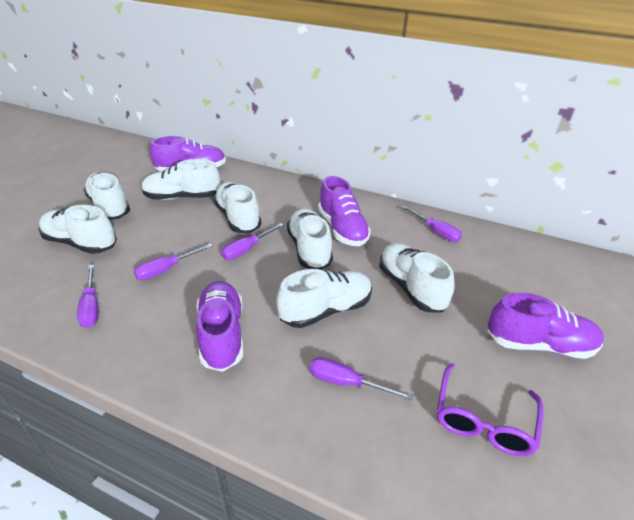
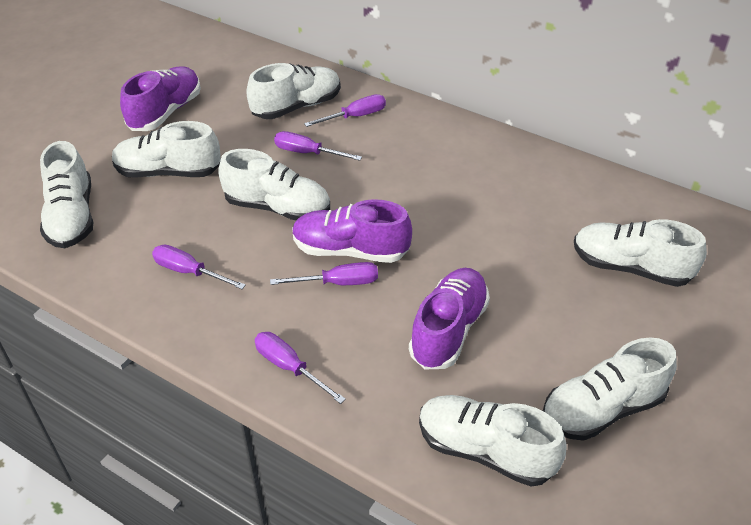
purple glasses: 1 -> 0
purple shoe: 4 -> 3

